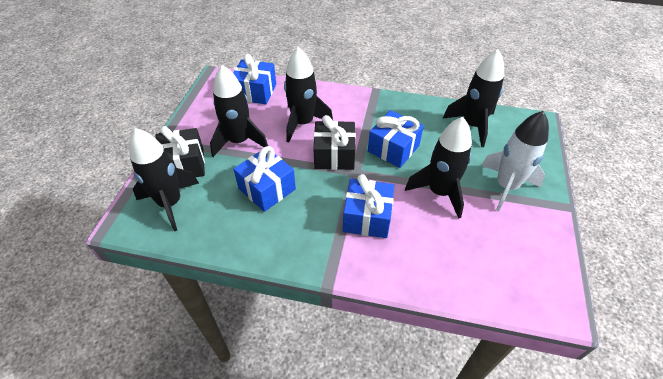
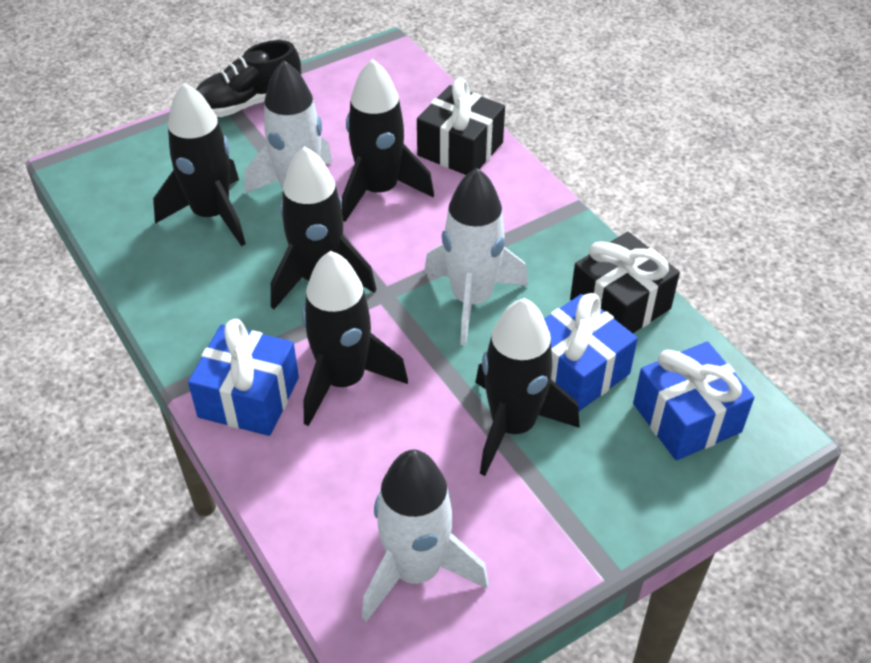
black shoe: 0 -> 1
blue gift: 4 -> 3
white rocket: 1 -> 3

